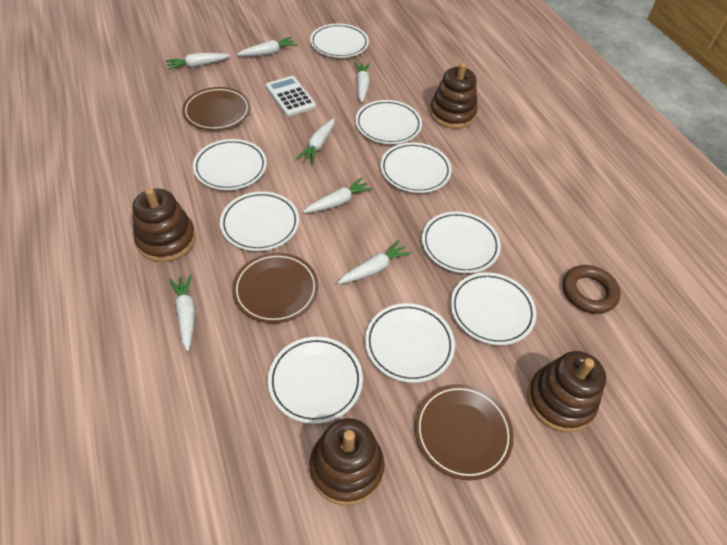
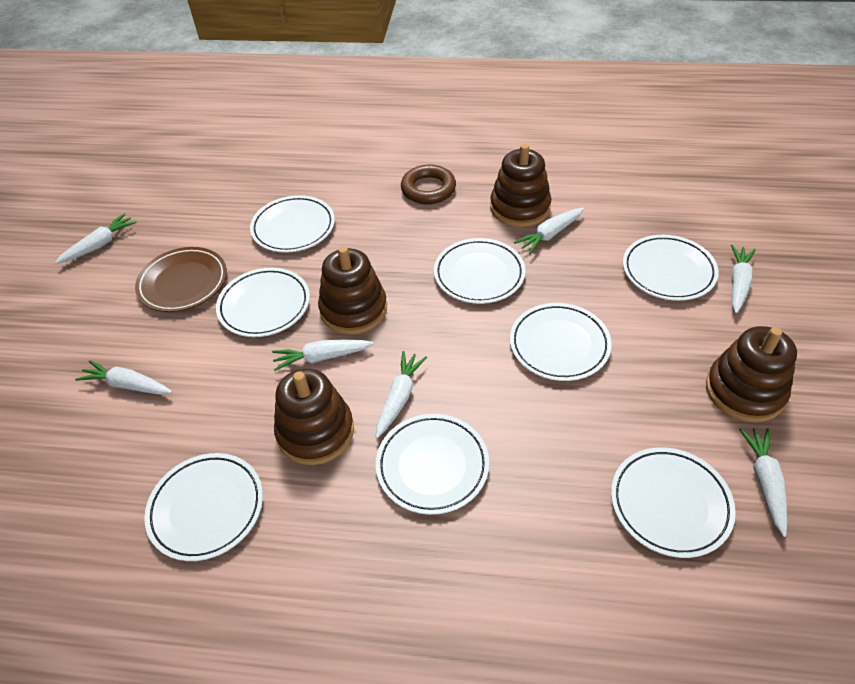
brown plate: 3 -> 1
white calculator: 1 -> 0
white plate: 9 -> 8

